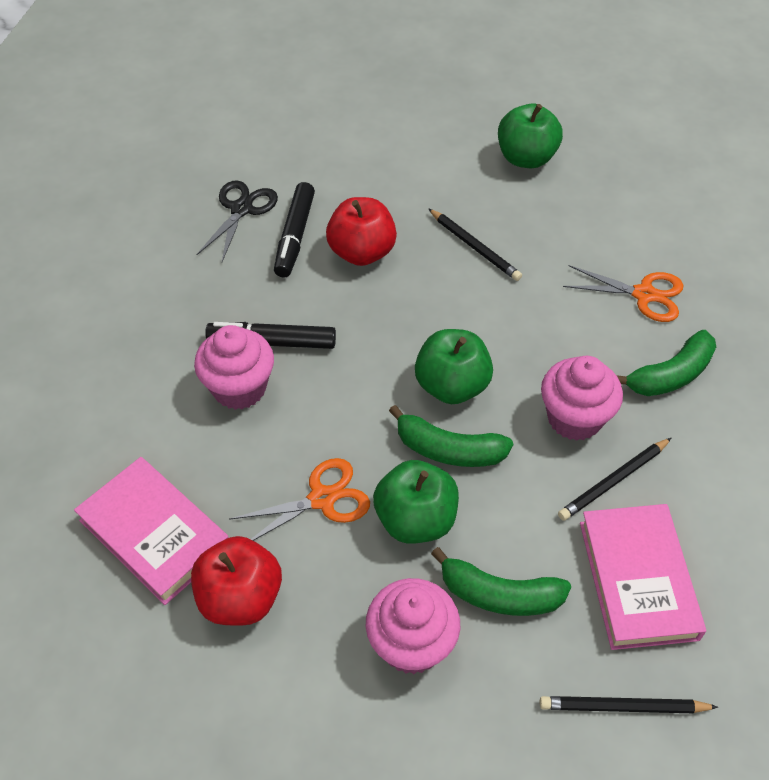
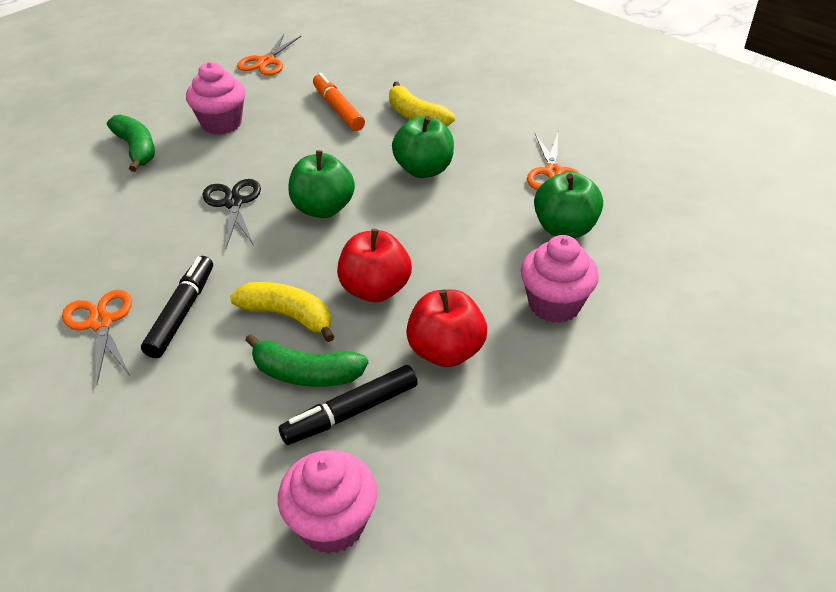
black pencil: 3 -> 0
green banana: 3 -> 2
orange marker: 0 -> 1
orange scissors: 2 -> 3
pink book: 2 -> 0
yellow banana: 0 -> 2

